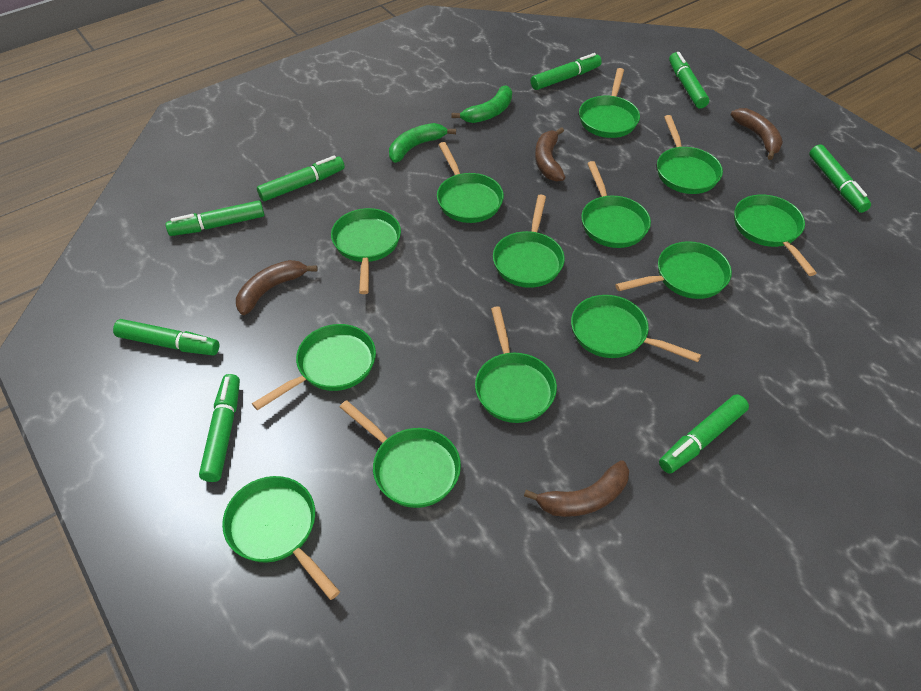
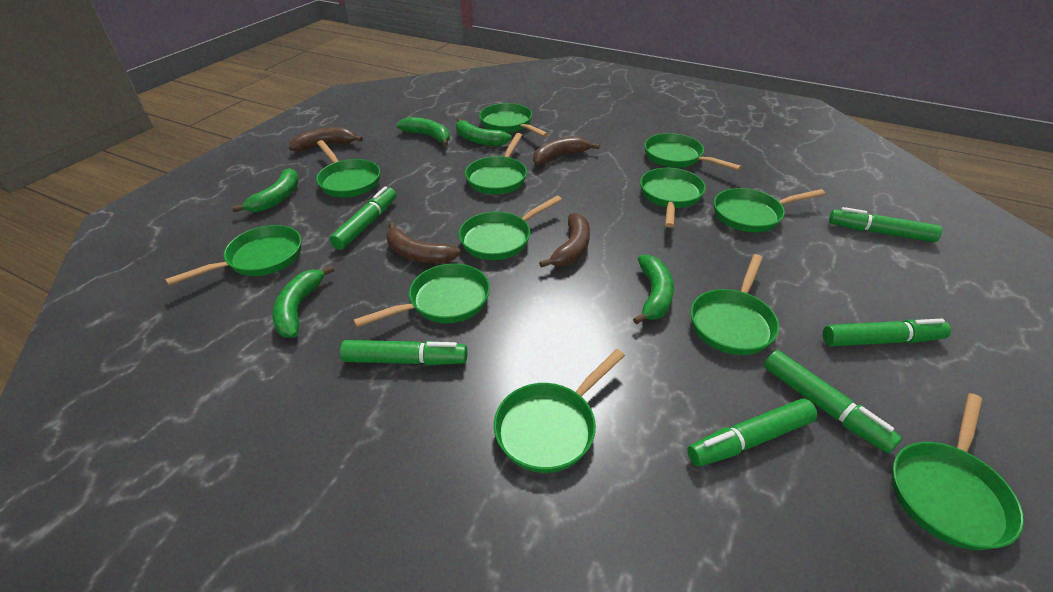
green banana: 2 -> 5
green marker: 8 -> 6
green pan: 13 -> 12

